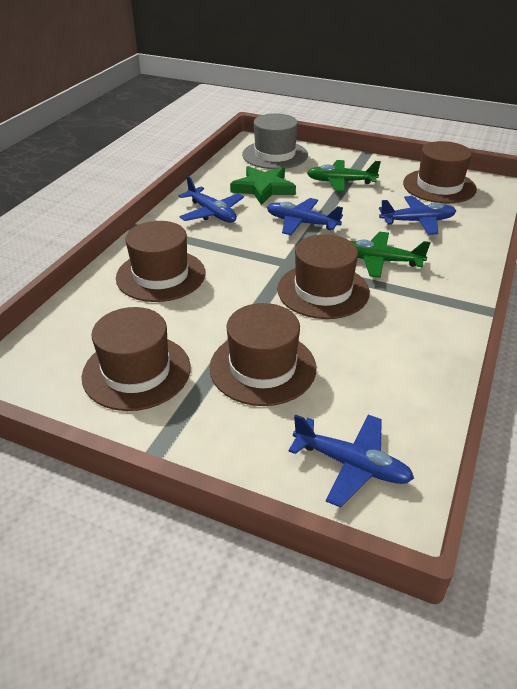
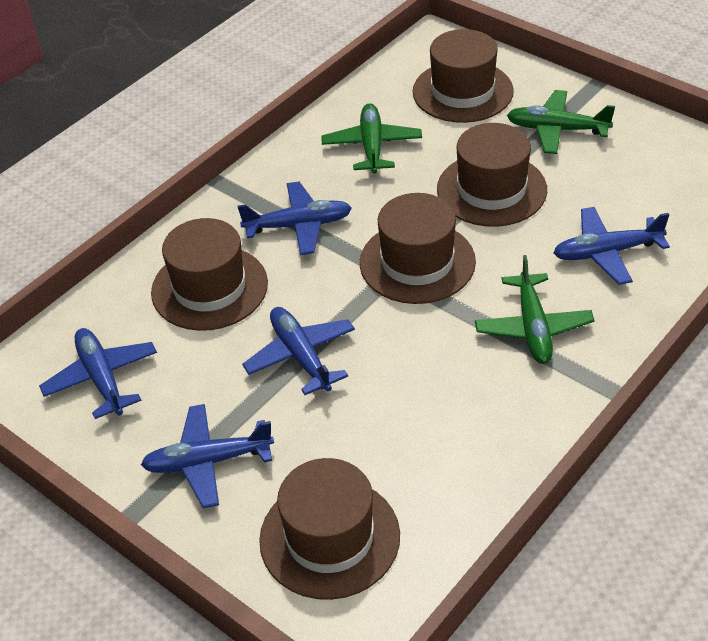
blue plane: 4 -> 5
green plane: 2 -> 3
green star: 1 -> 0
grey hat: 1 -> 0

